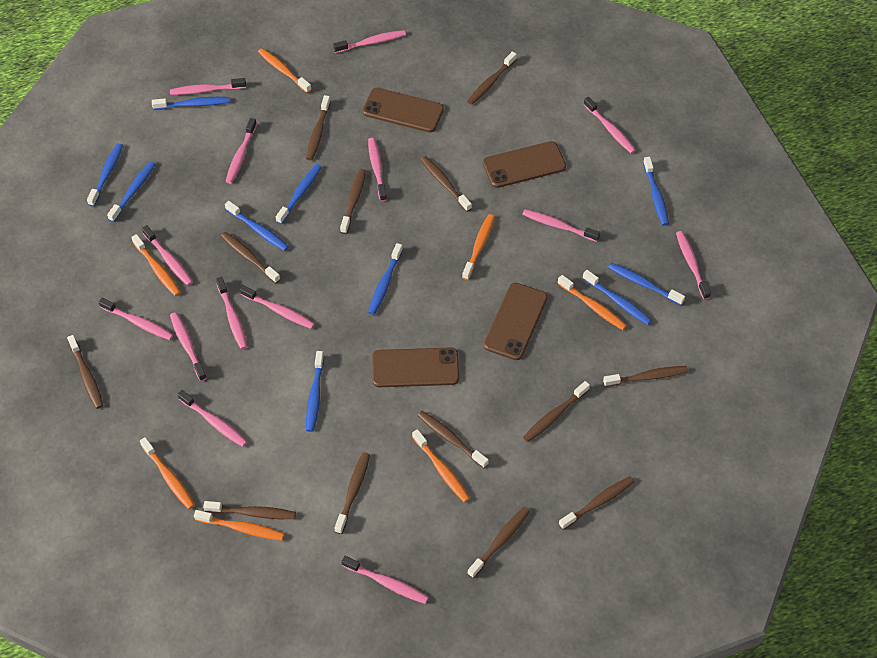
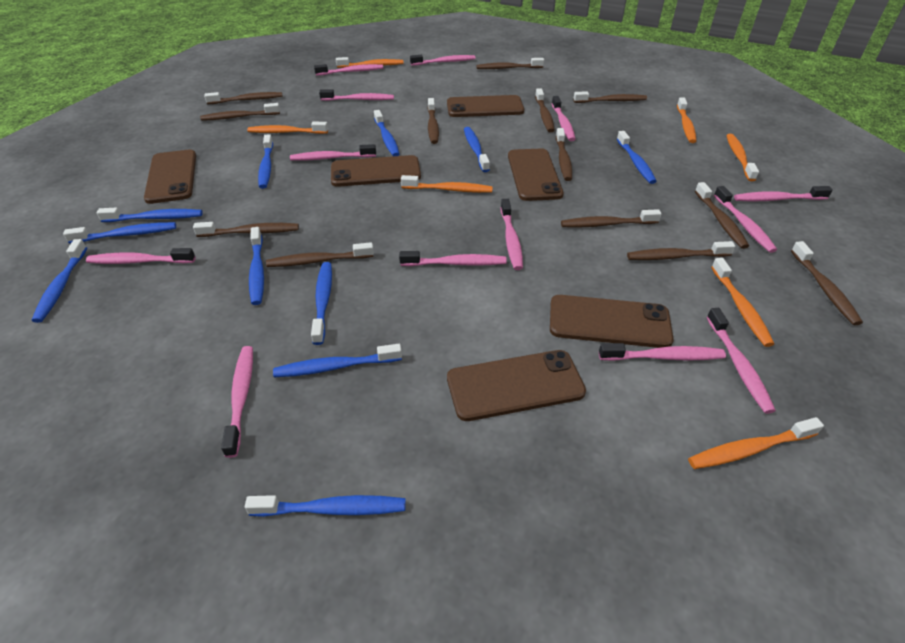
blue toothbrush: 10 -> 11
brown phone: 4 -> 6
pink toothbrush: 14 -> 13

